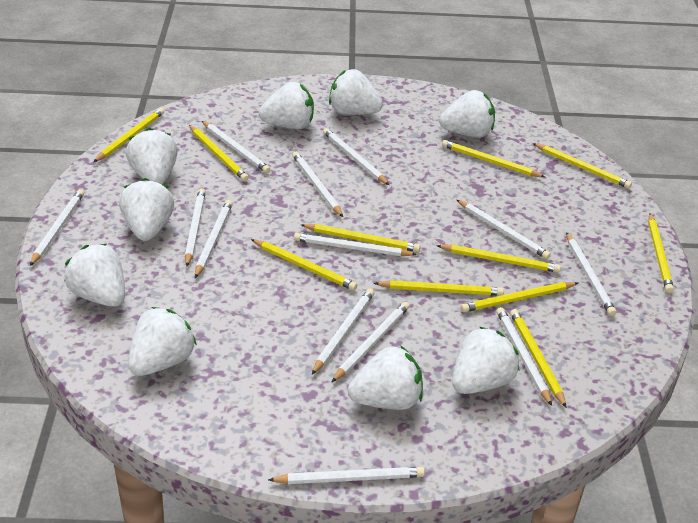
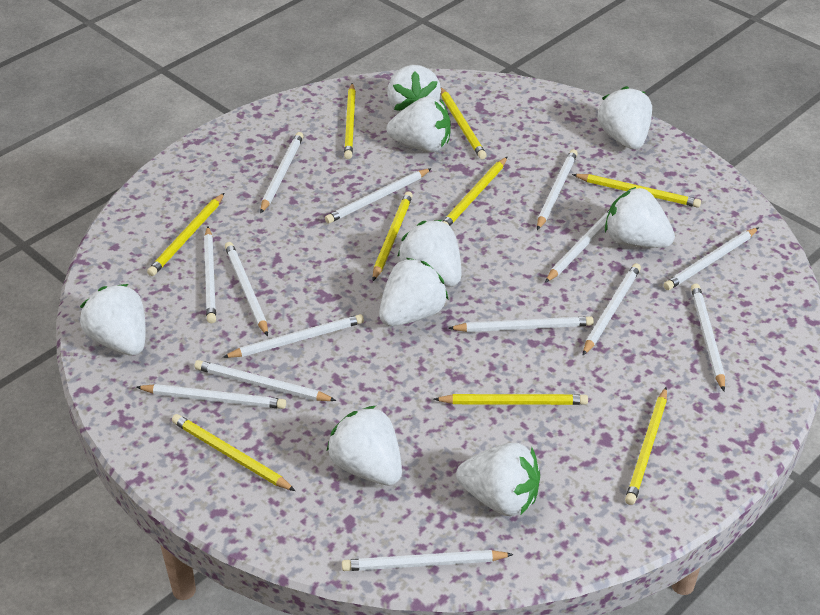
white pencil: 13 -> 14
yellow pencil: 11 -> 9

